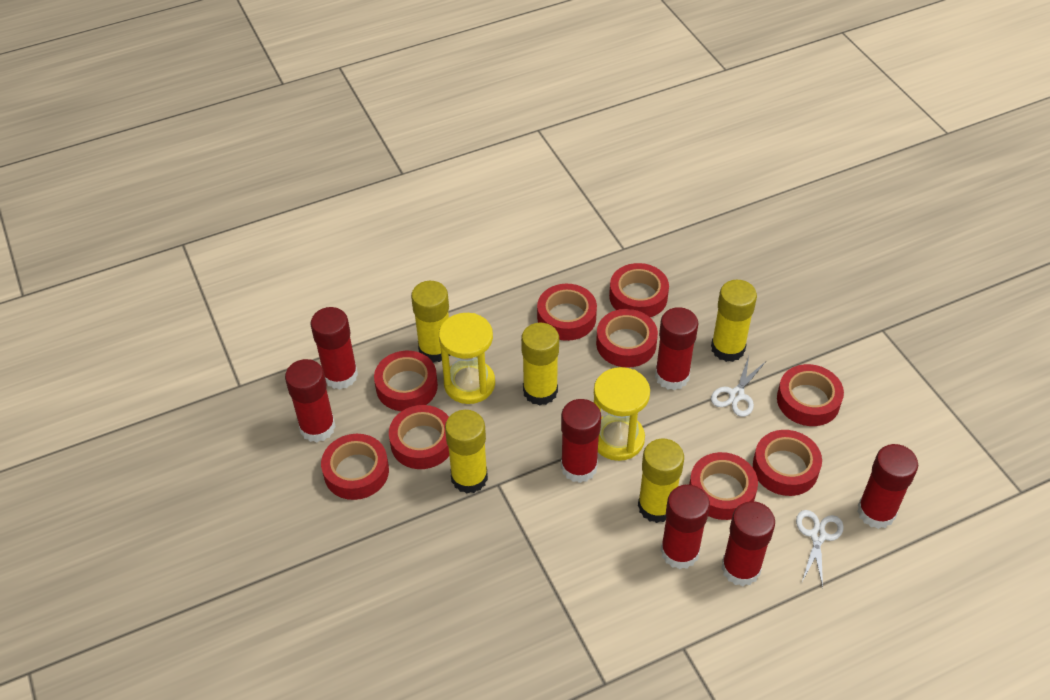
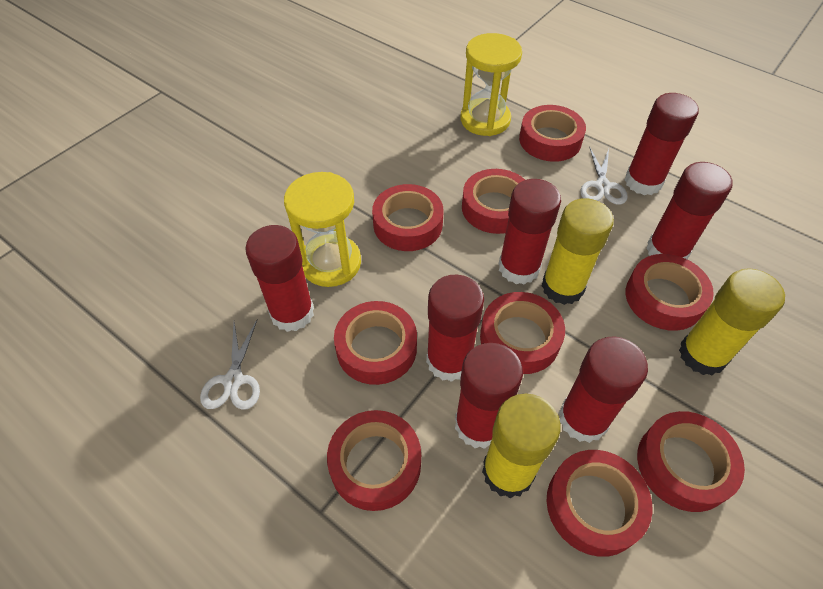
yellow glue stick: 5 -> 3

